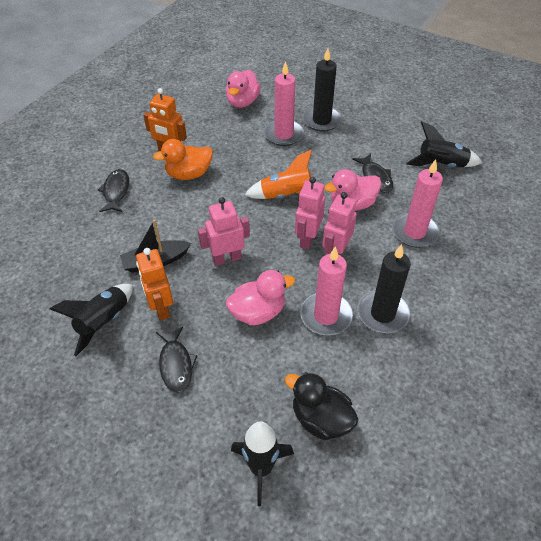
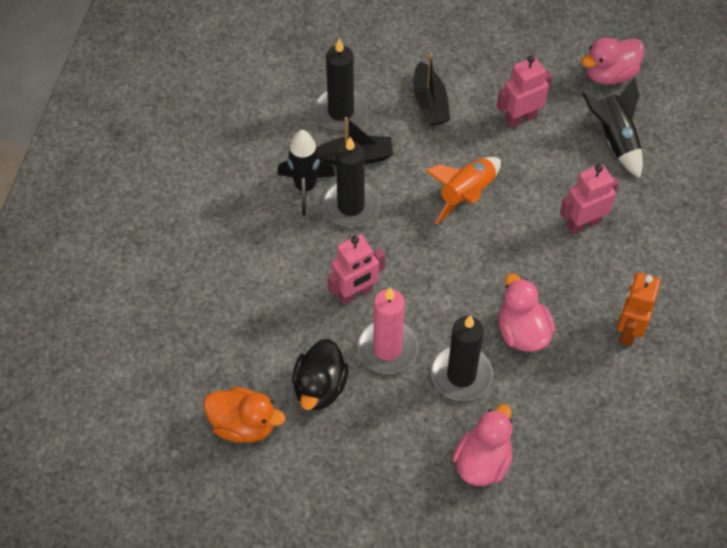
black boat: 1 -> 2
black candle: 2 -> 3
black fish: 3 -> 0
black rocket: 3 -> 2
orange robot: 2 -> 1
pink candle: 3 -> 1

